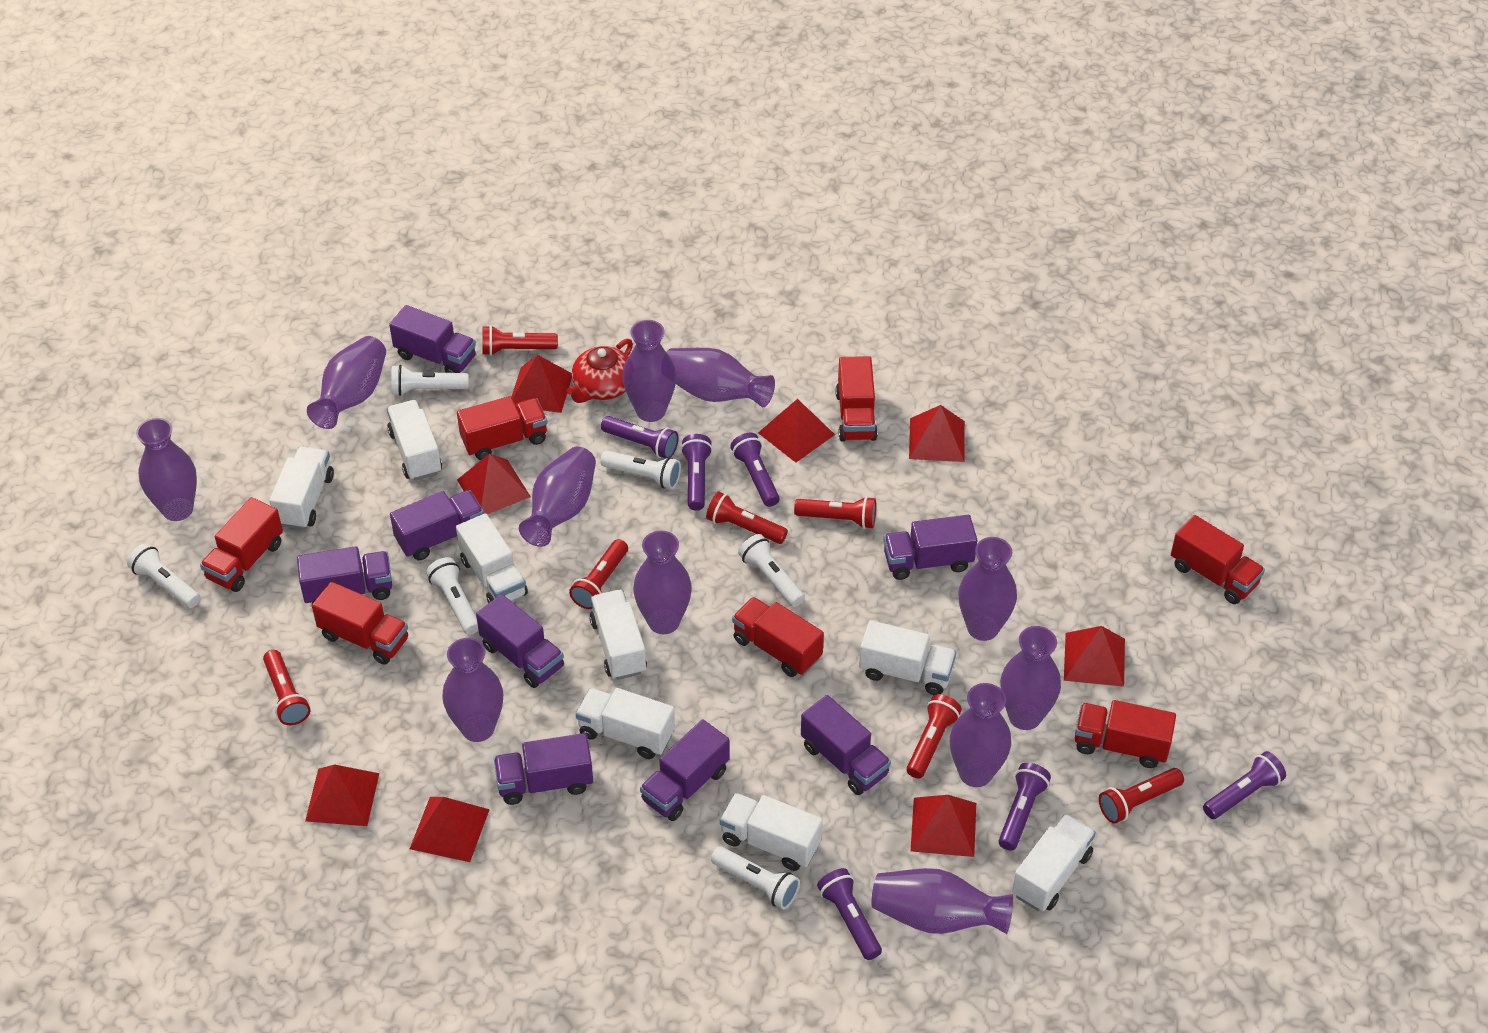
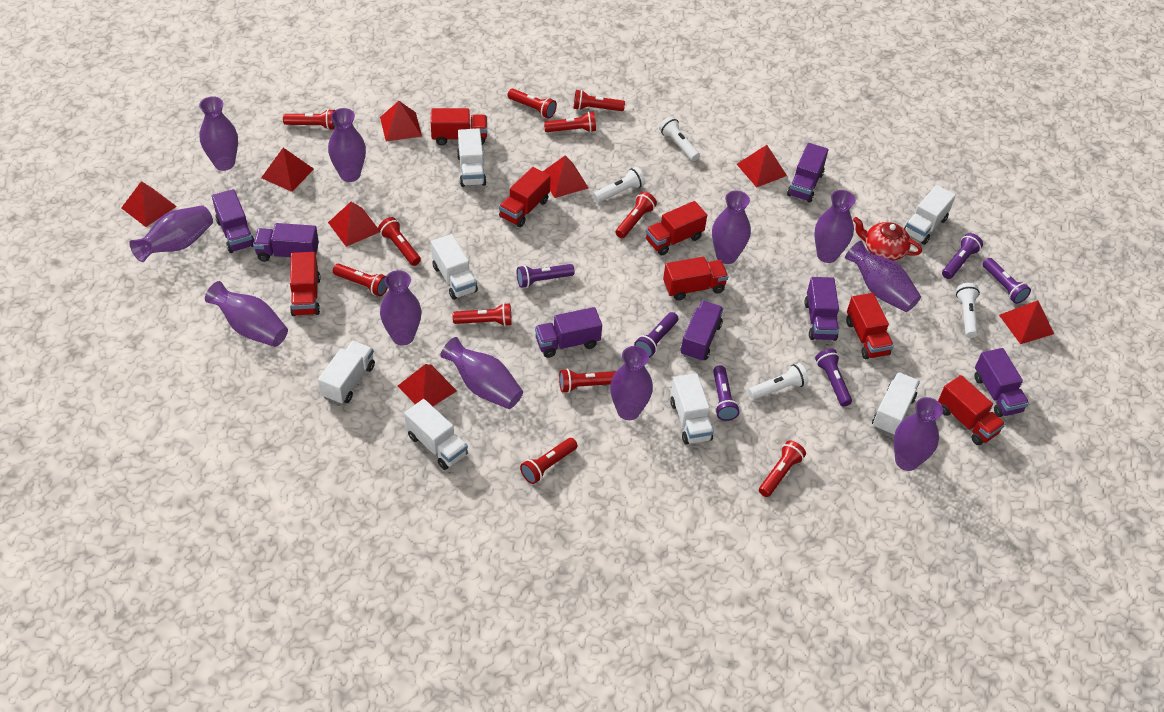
purple truck: 8 -> 7
red flashlight: 7 -> 11
white flashlight: 6 -> 4
white truck: 8 -> 7

